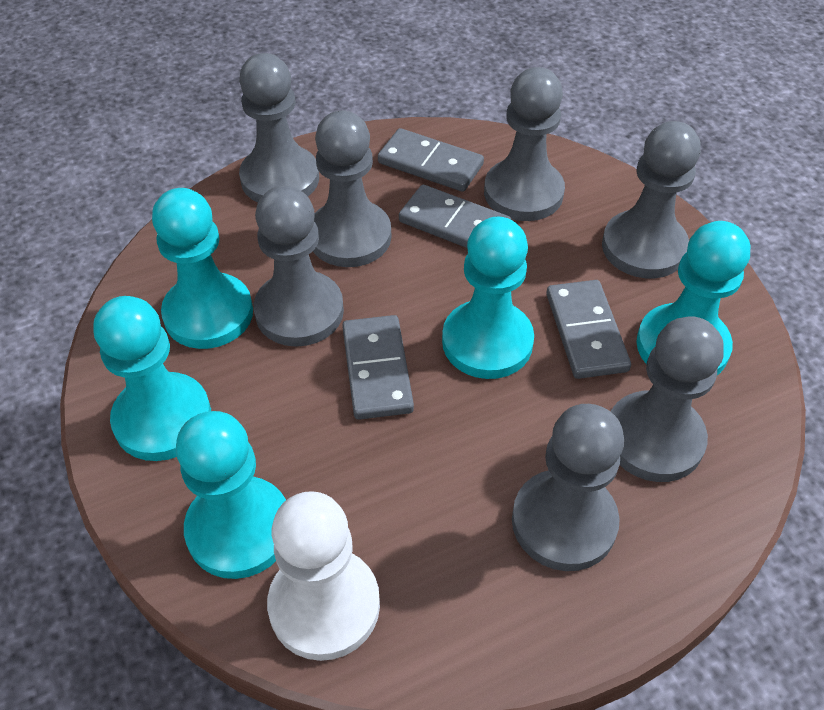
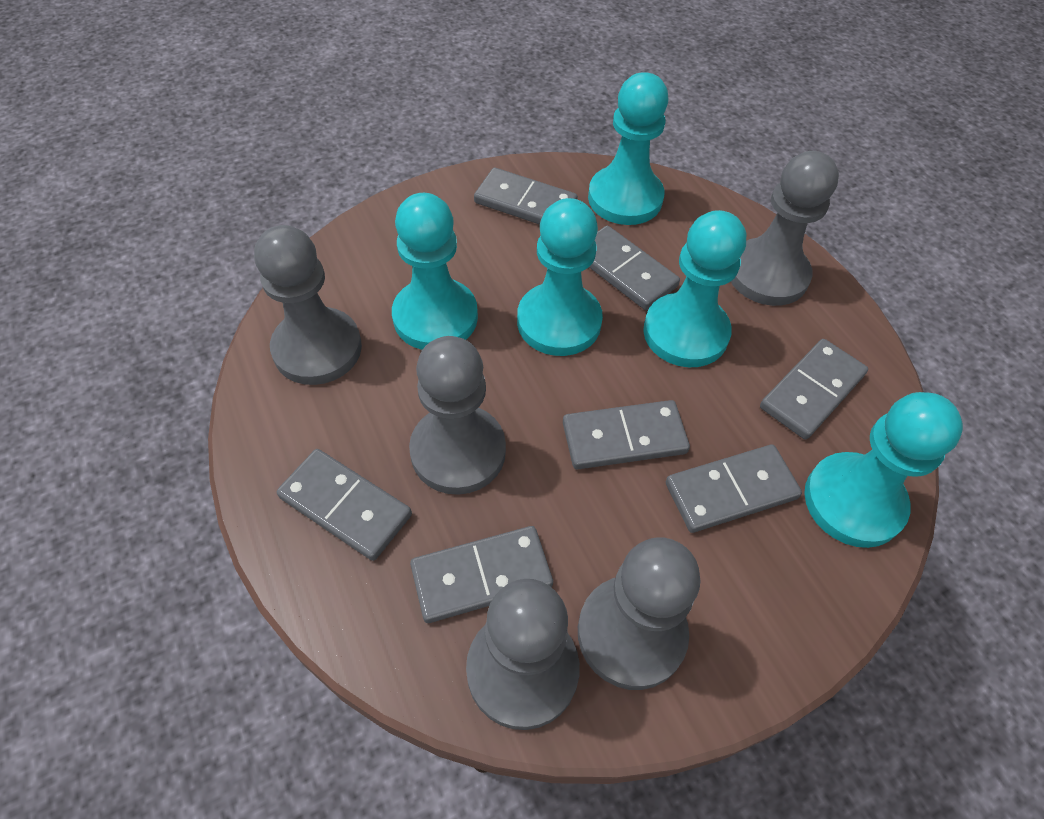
grey domino: 4 -> 7
grey pawn: 7 -> 5
white pawn: 1 -> 0

